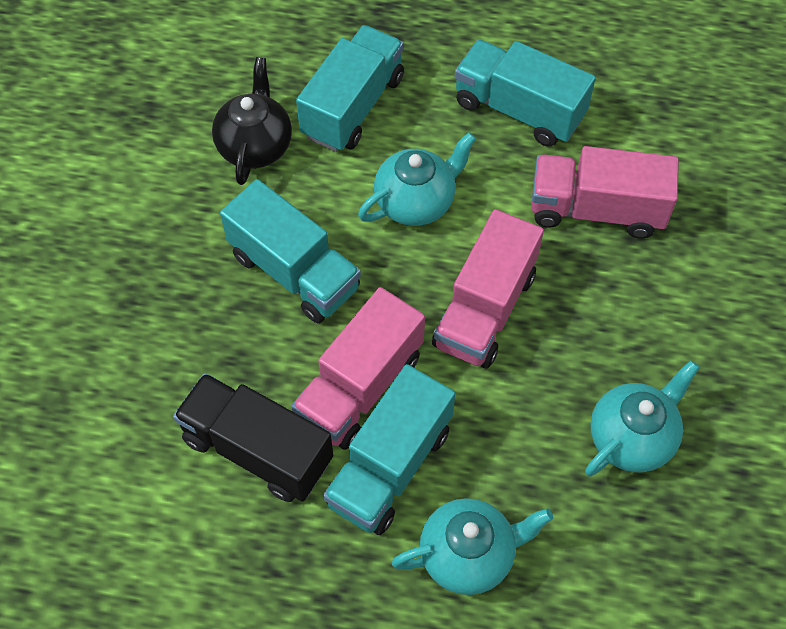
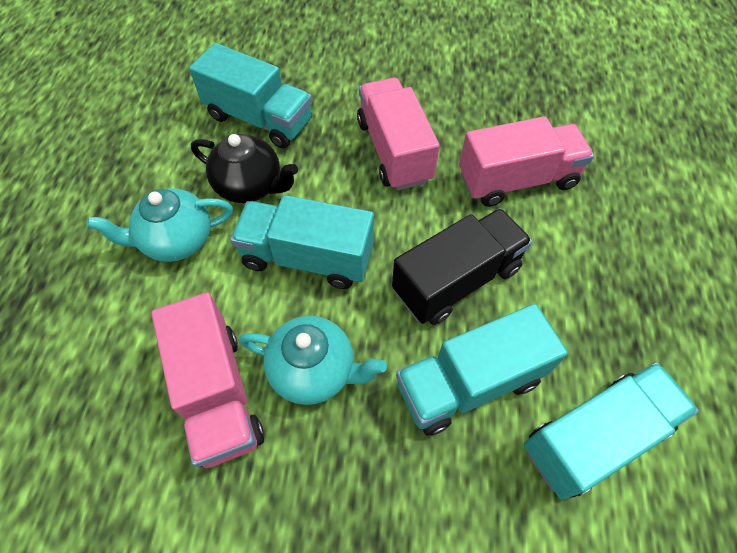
turquoise teapot: 3 -> 2

